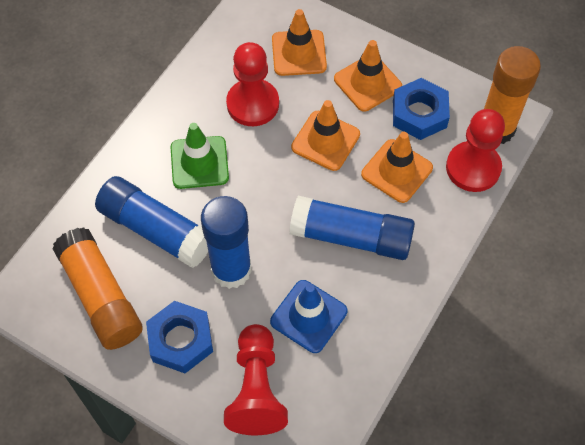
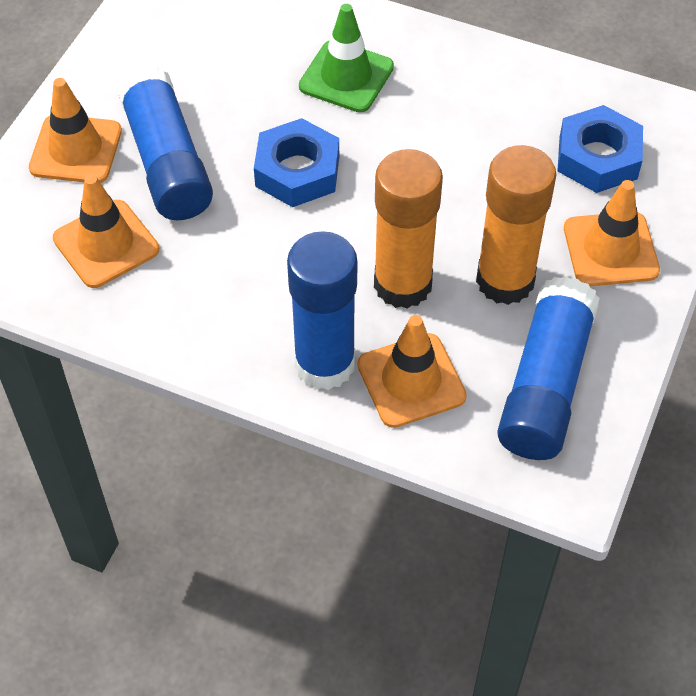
blue traffic cone: 1 -> 0
red pawn: 3 -> 0

